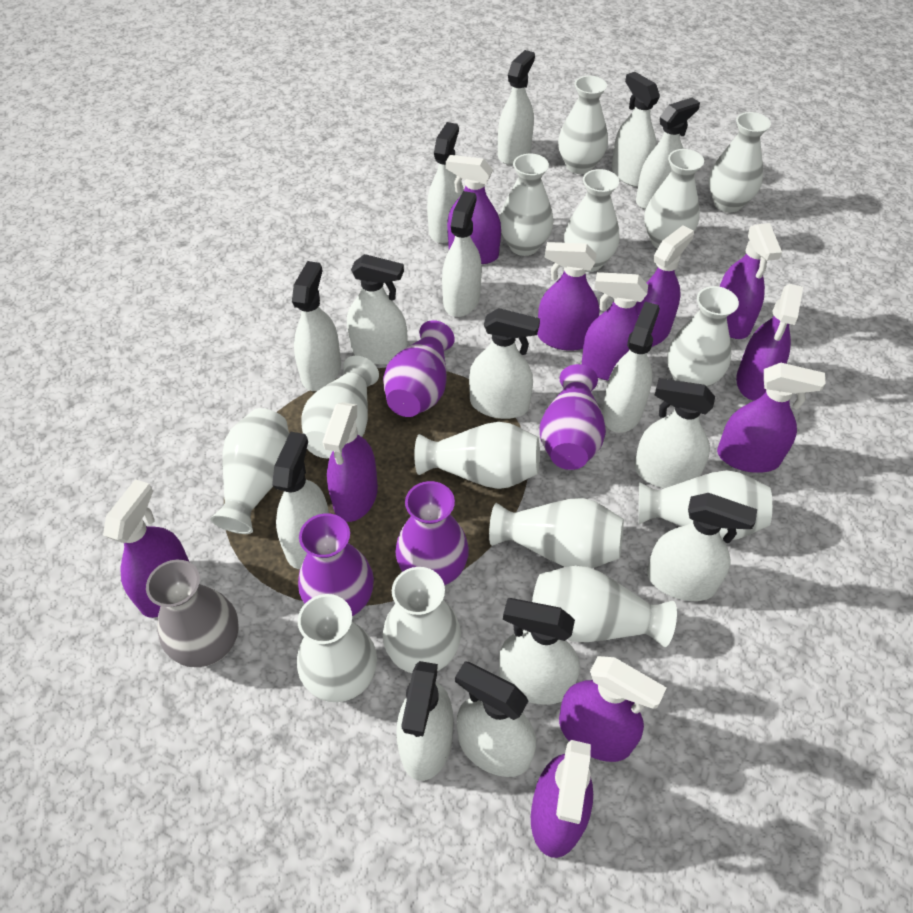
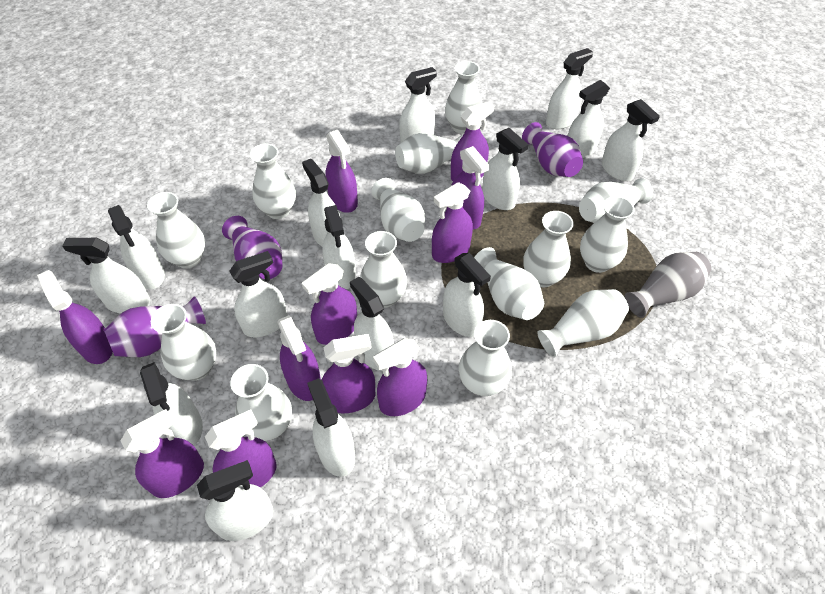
purple vase: 4 -> 3

